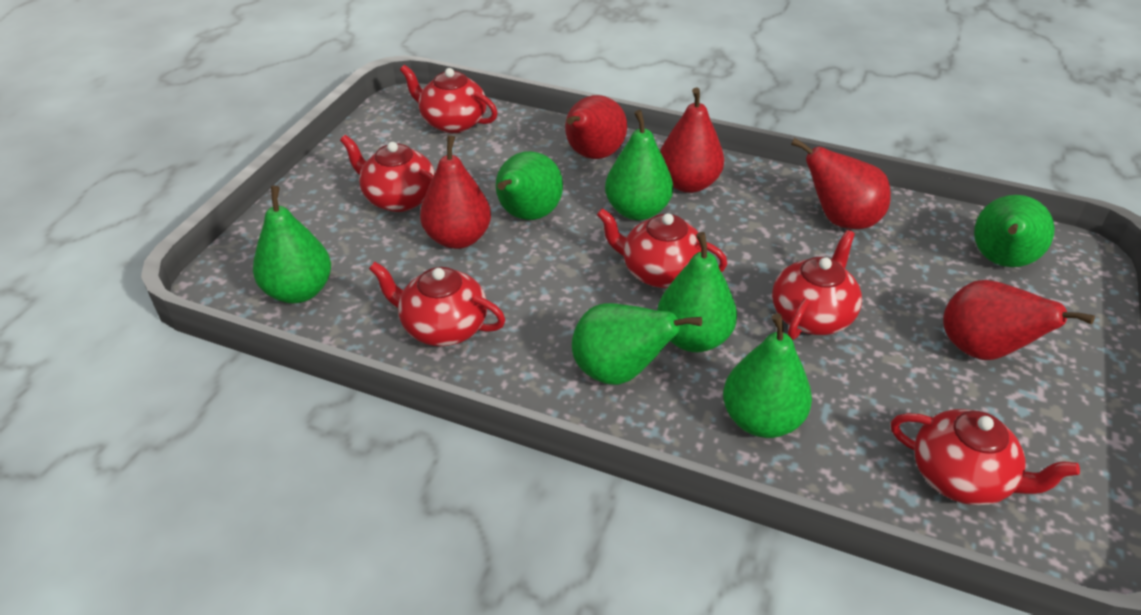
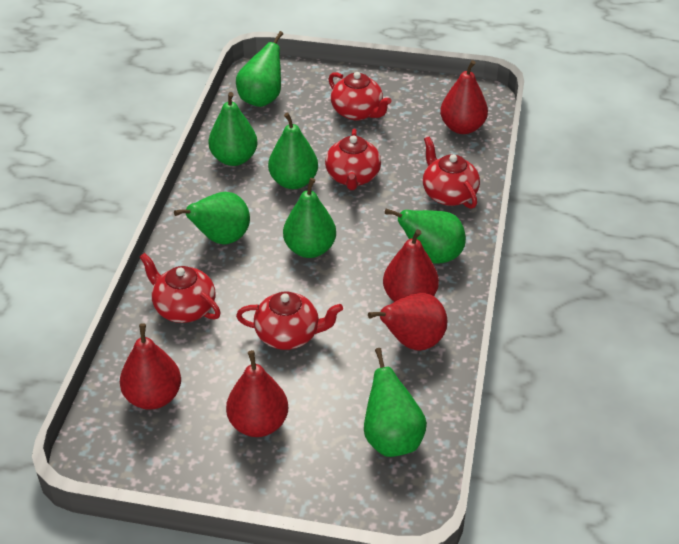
red teapot: 6 -> 5

